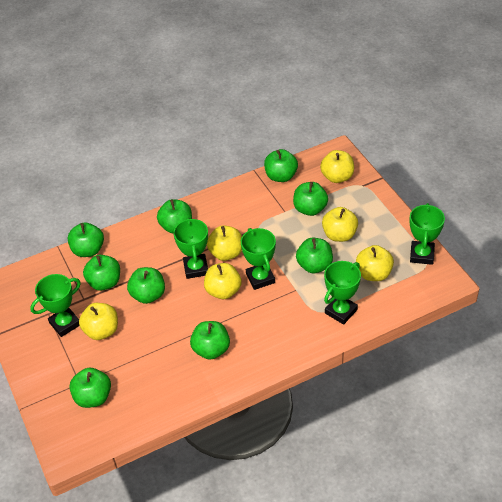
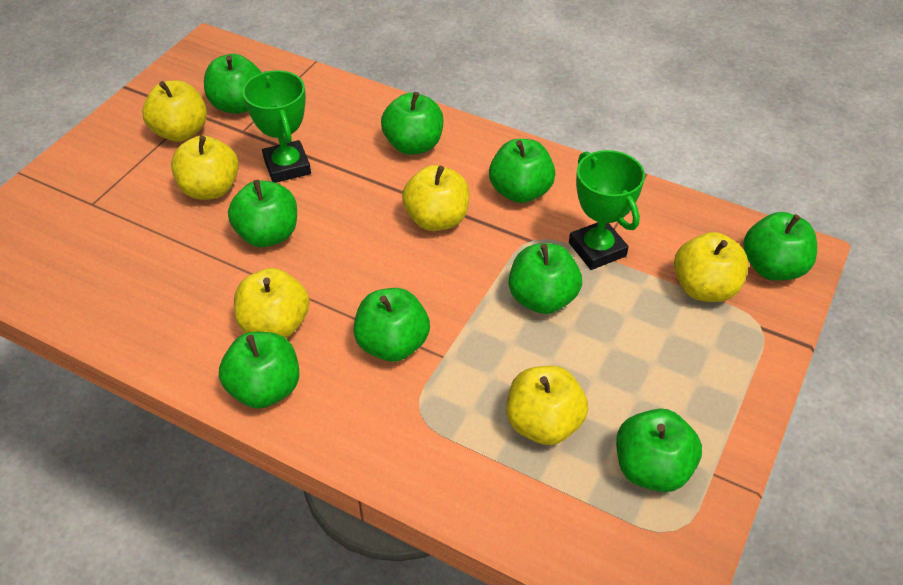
green trophy: 5 -> 2

